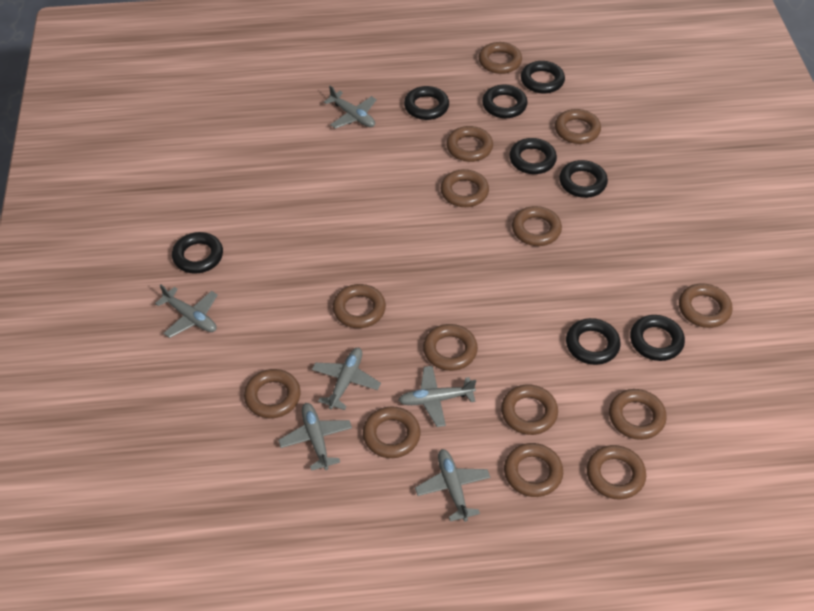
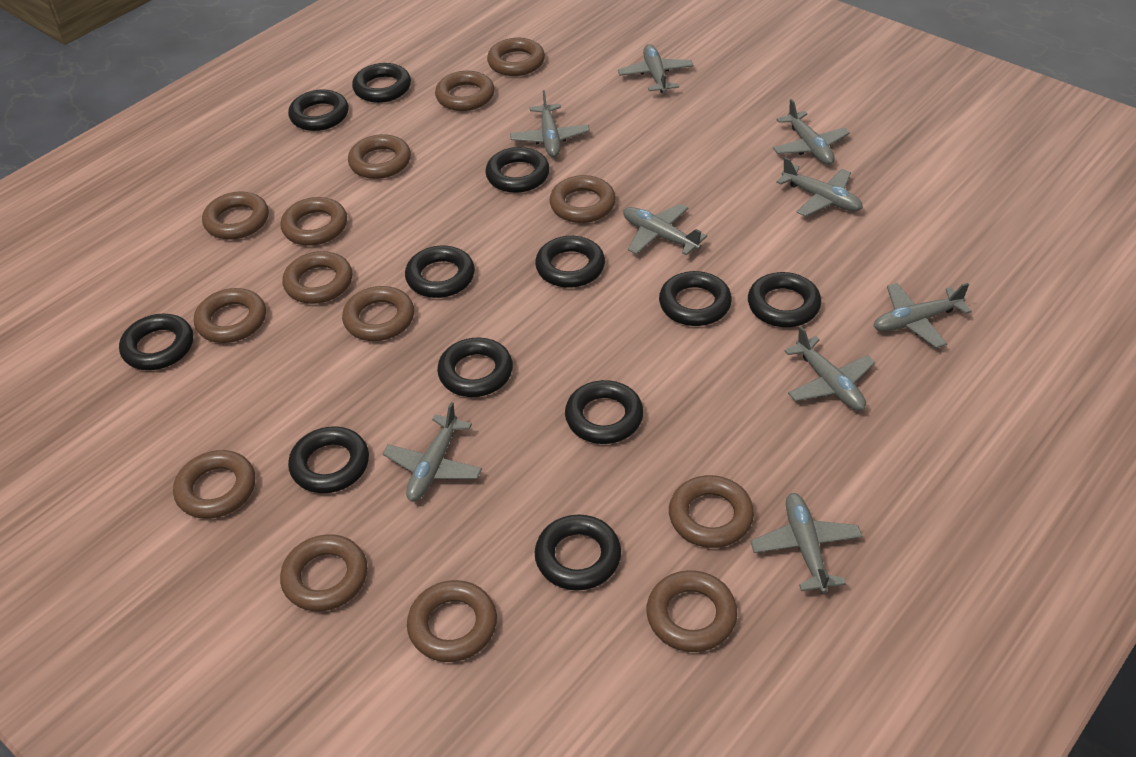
black ring: 8 -> 12
grey plane: 6 -> 9

